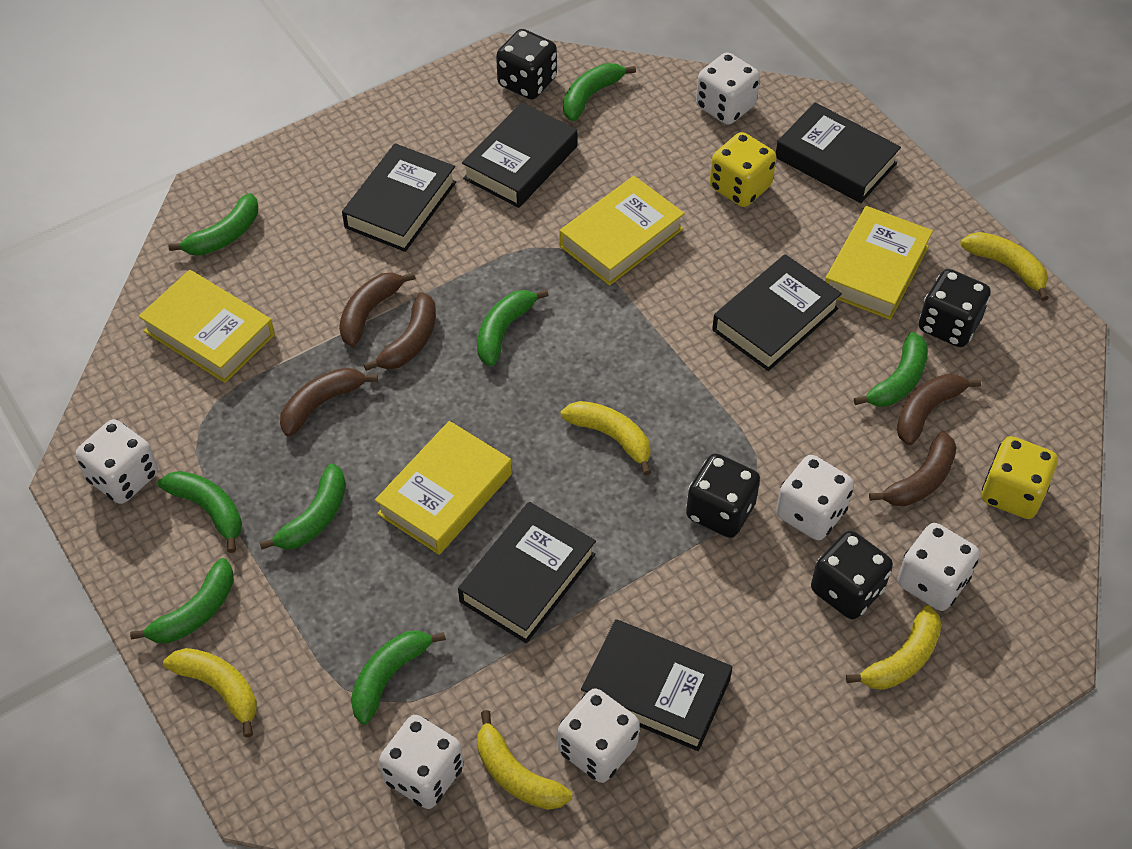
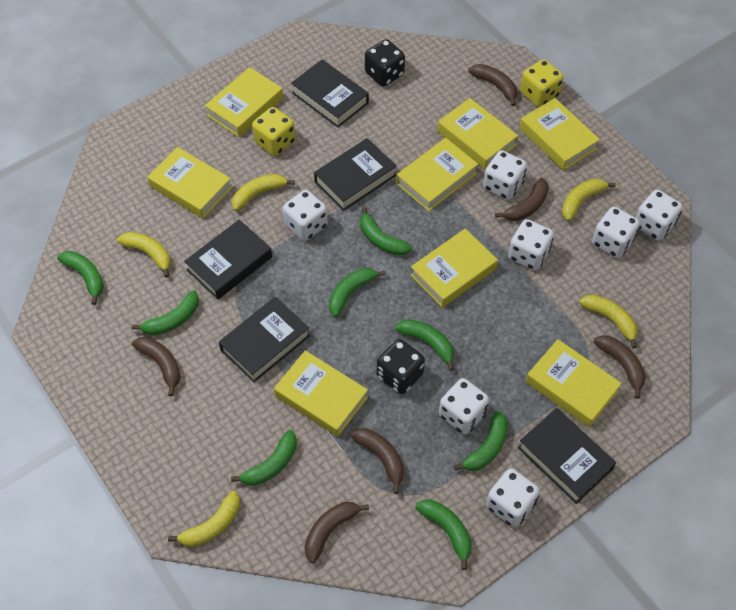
black book: 6 -> 5
black dice: 4 -> 2
brown banana: 5 -> 6
white dice: 6 -> 7
yellow book: 4 -> 8

